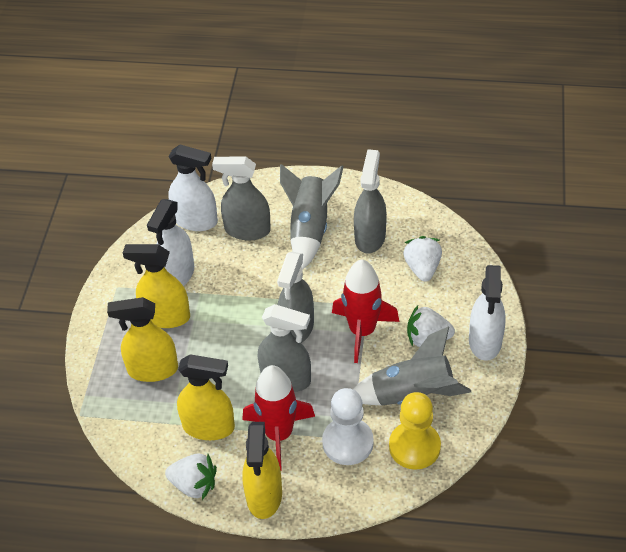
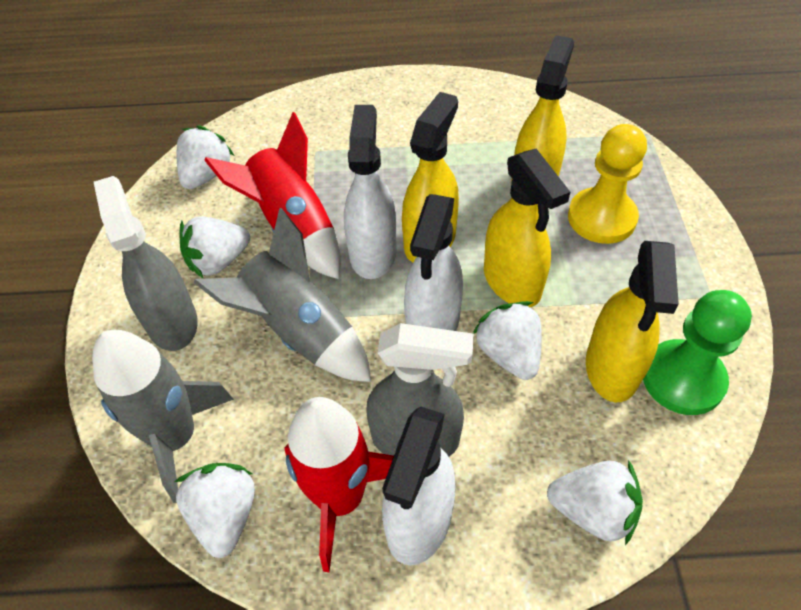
green pawn: 0 -> 1
grey spray bottle: 4 -> 2
white pawn: 1 -> 0
white strawberry: 3 -> 5

